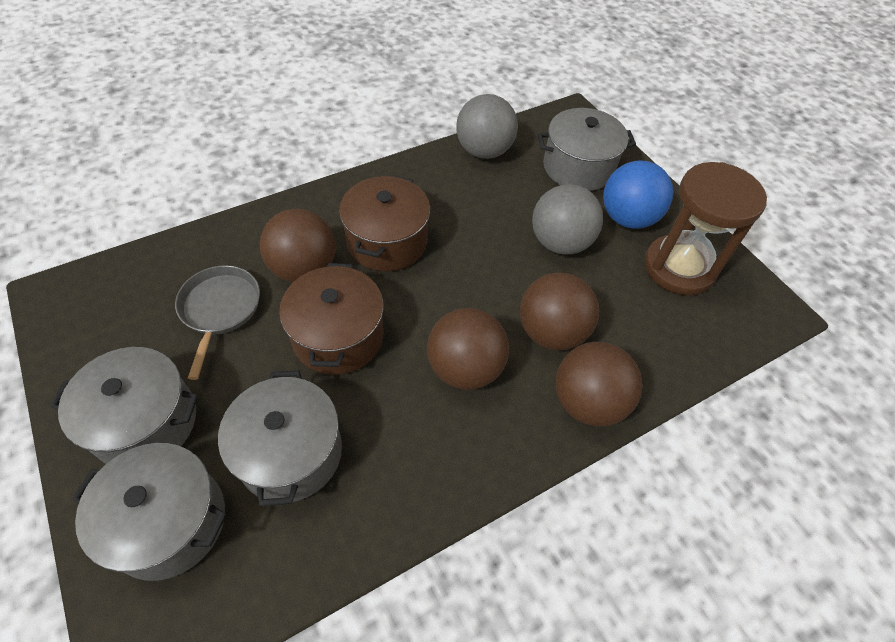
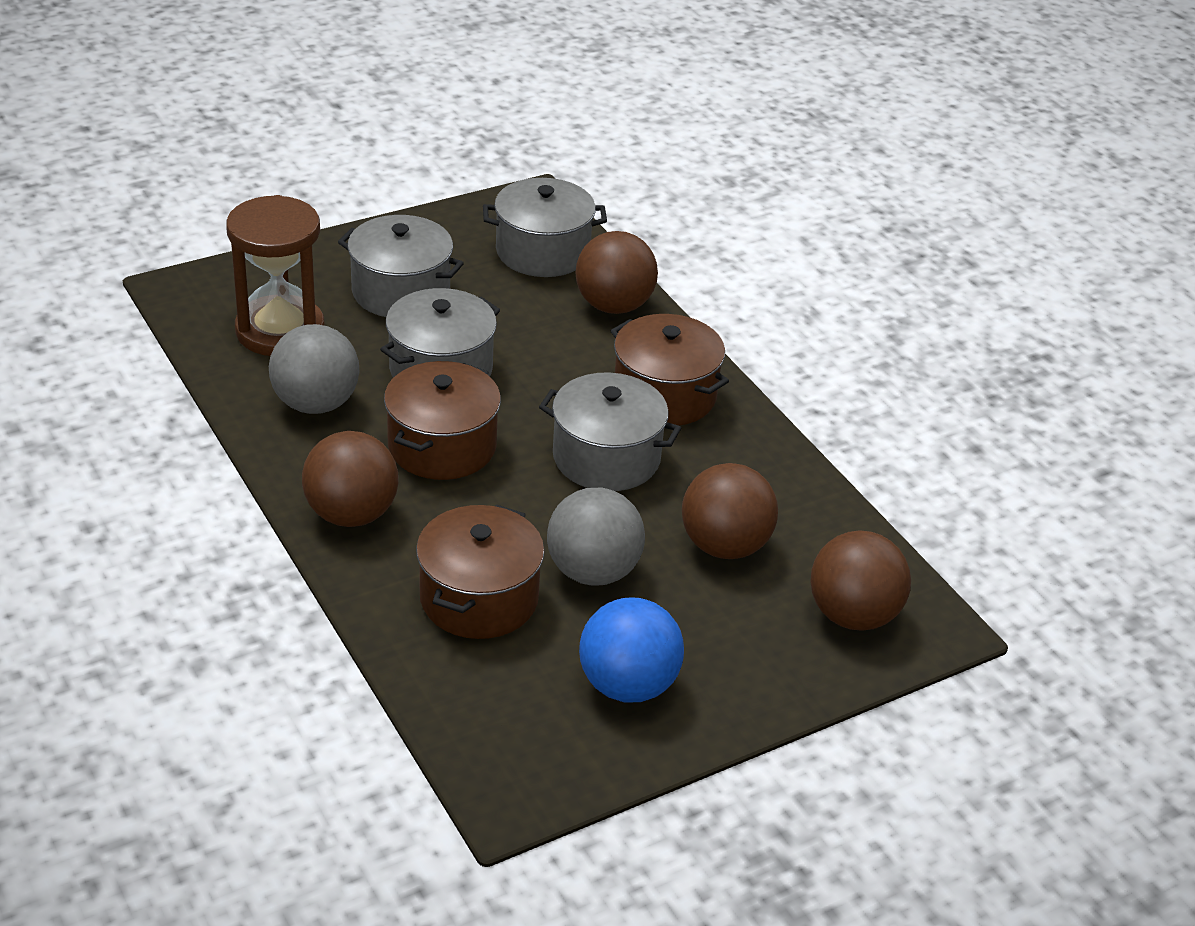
brown pot: 2 -> 3
grey pan: 1 -> 0

